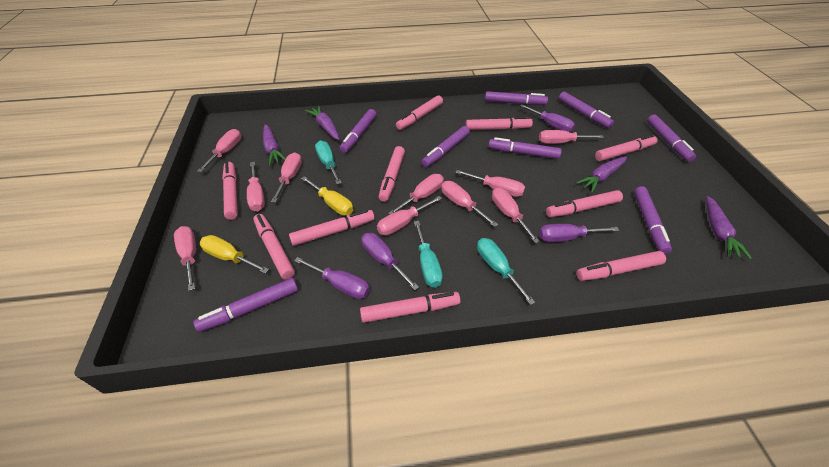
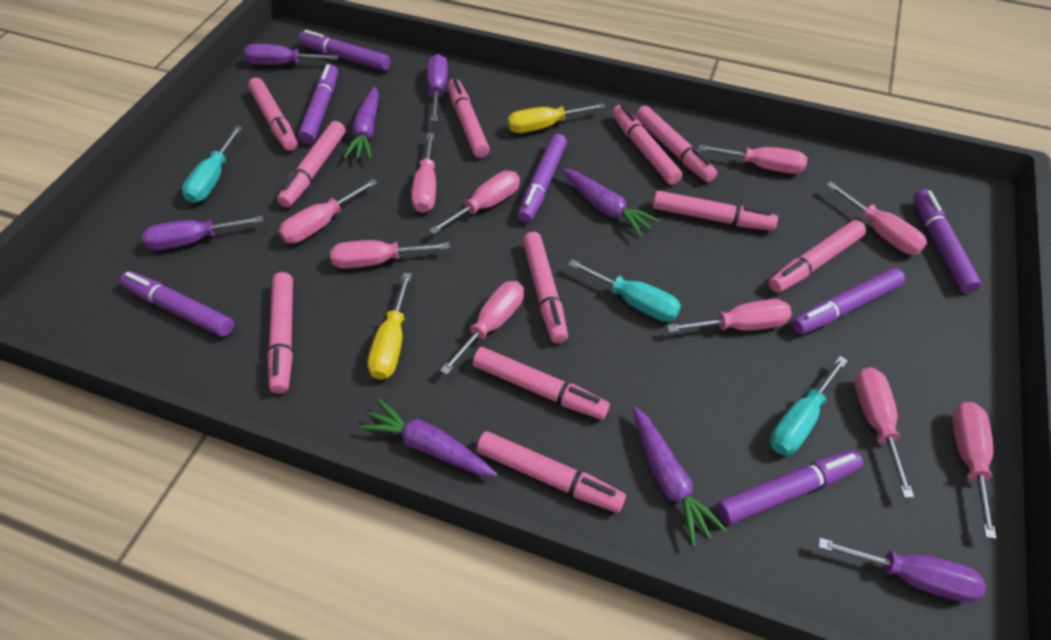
pink marker: 10 -> 11
purple marker: 8 -> 7

